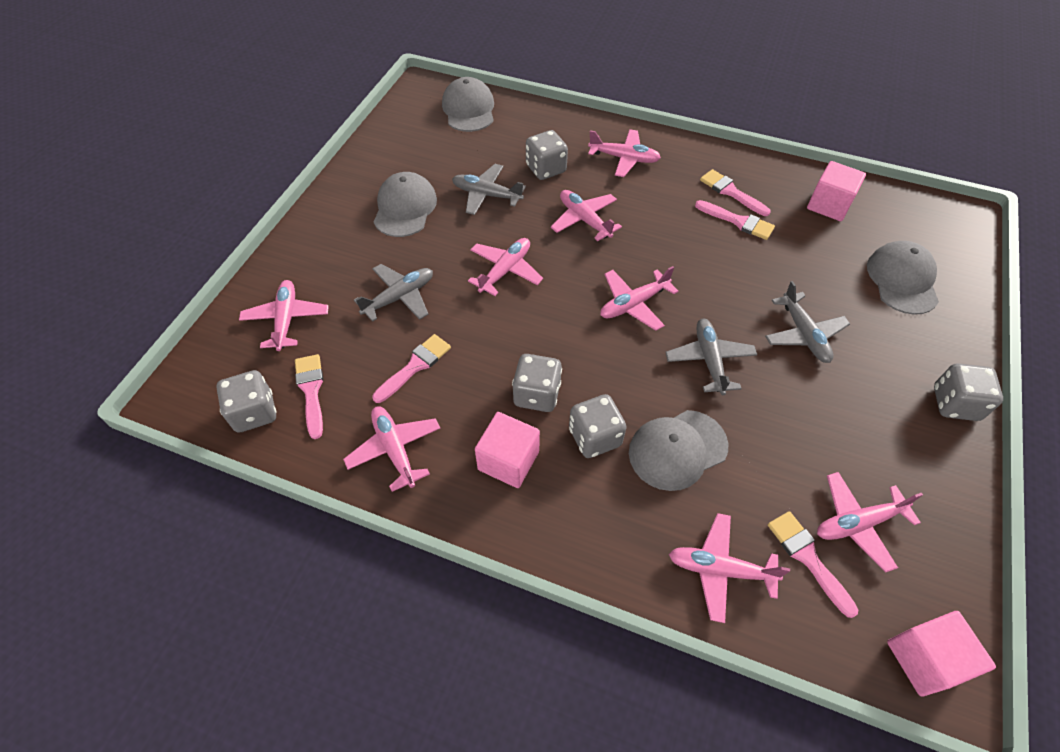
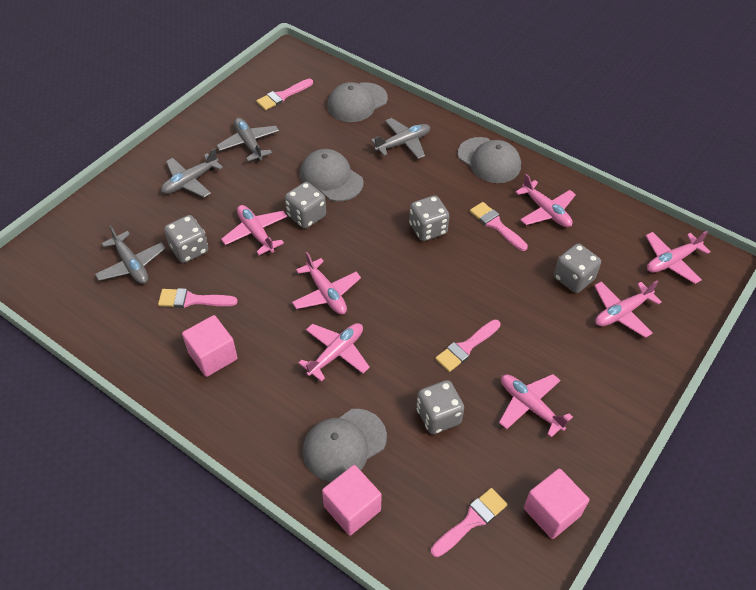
pink plane: 8 -> 7

